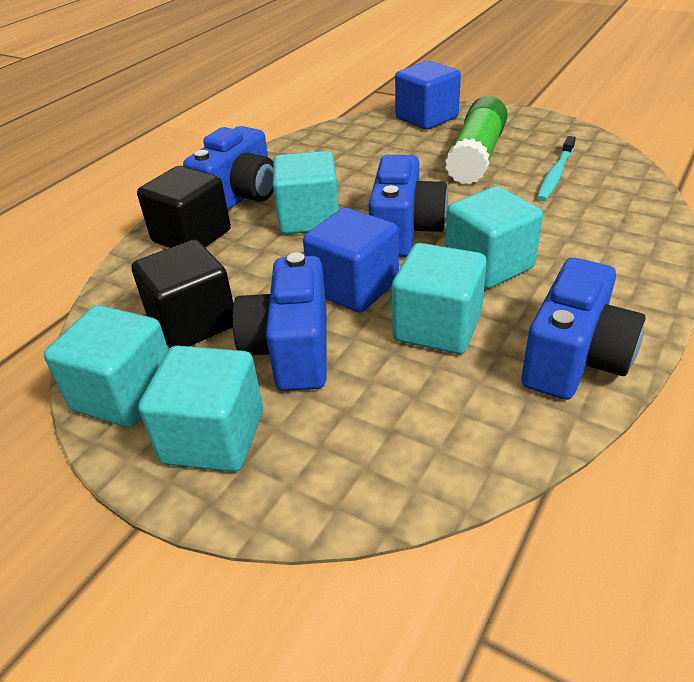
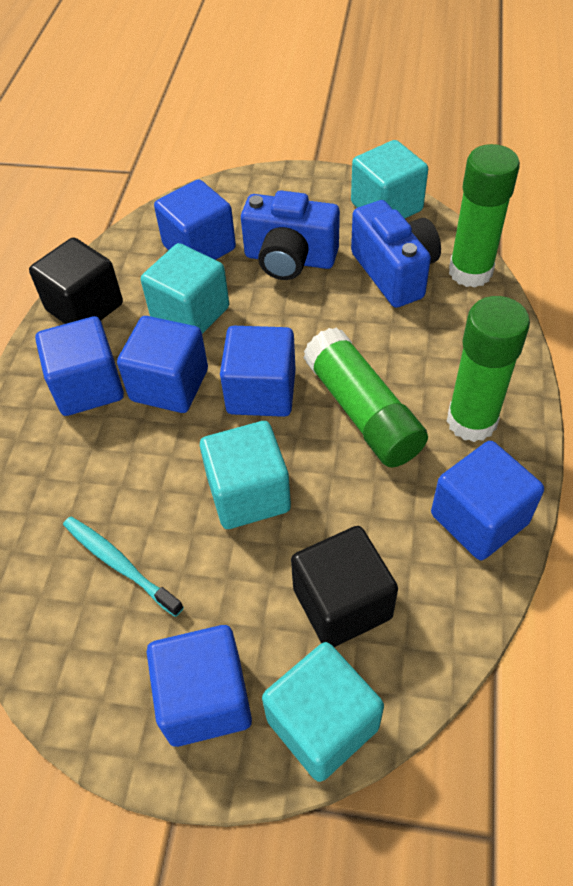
blue camera: 4 -> 2
blue cube: 2 -> 6
green glue stick: 1 -> 3
turquoise cube: 5 -> 4

